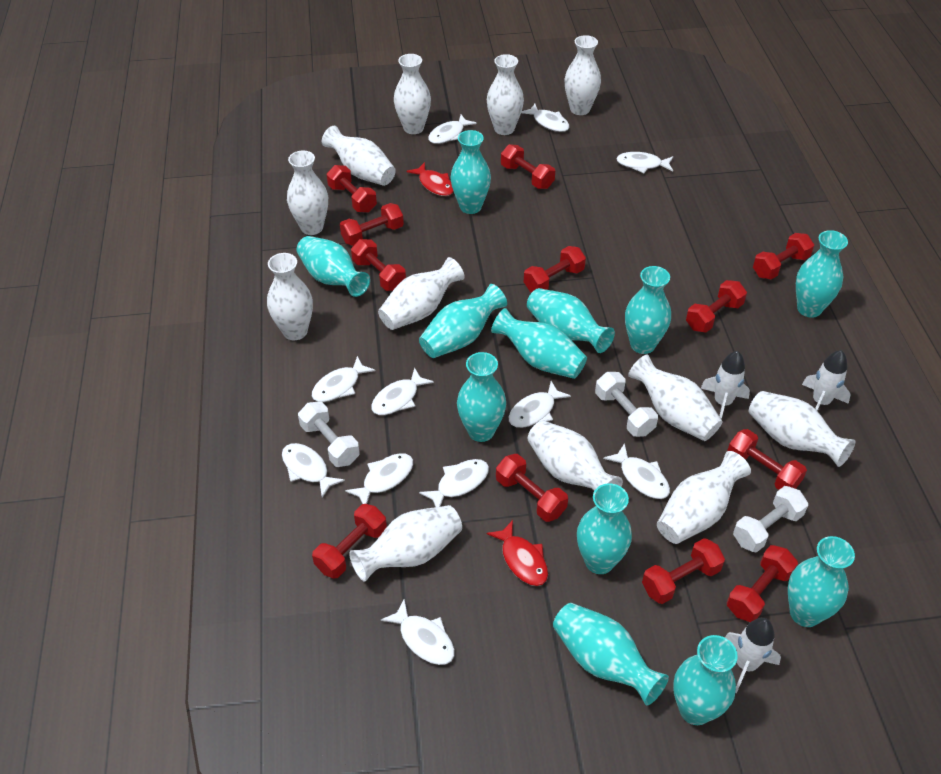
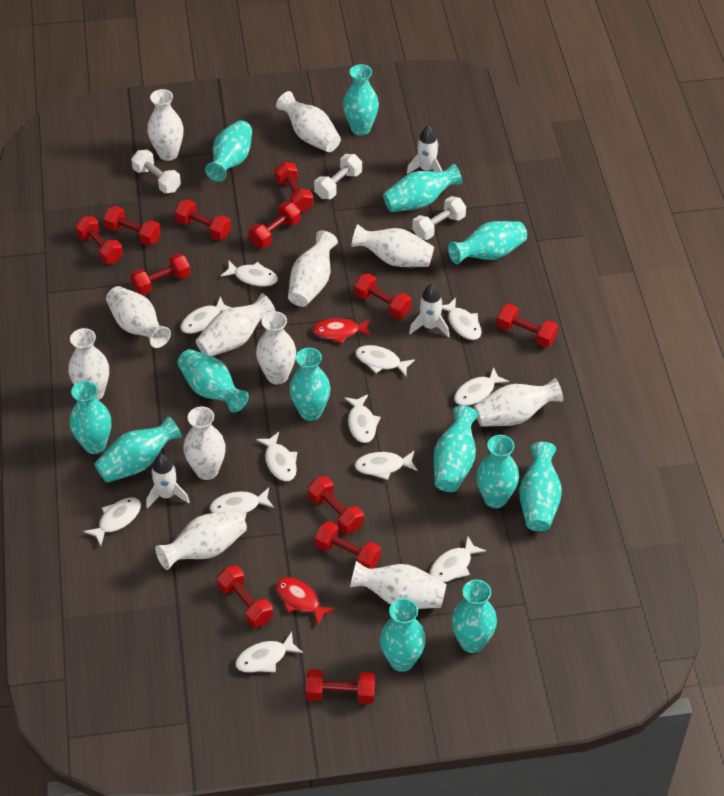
turquoise vase: 12 -> 13
white fish: 11 -> 12

